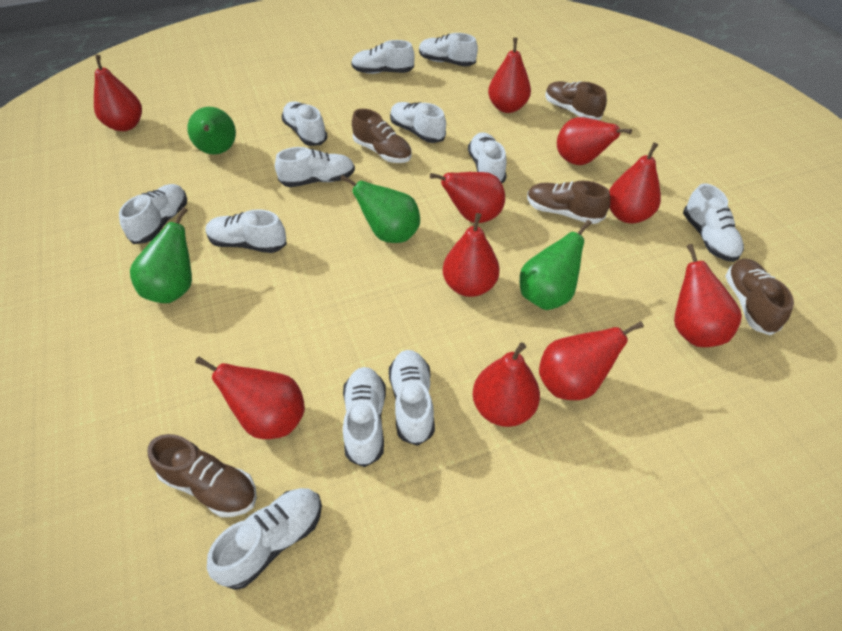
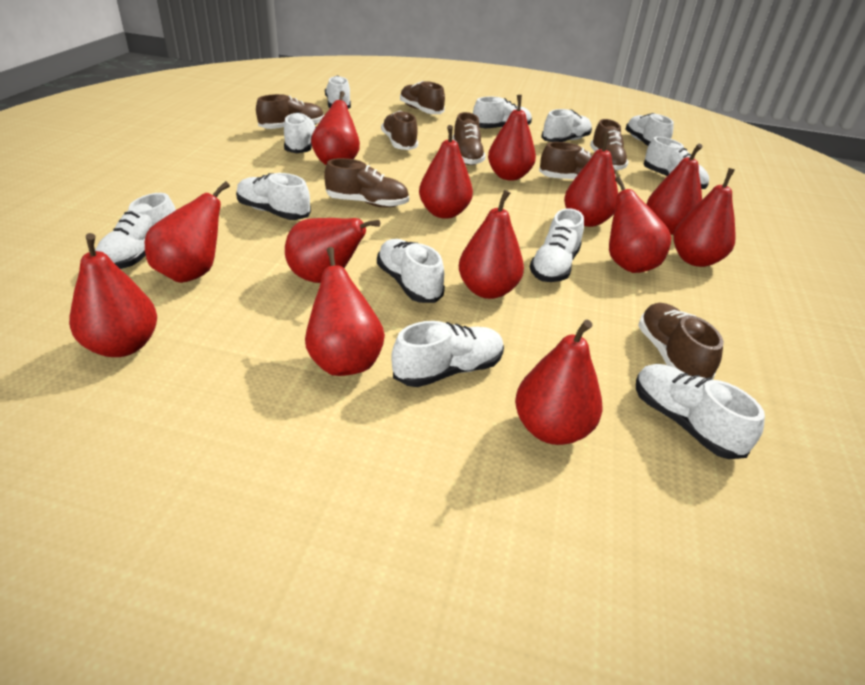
brown shoe: 5 -> 8
green pear: 4 -> 0
red pear: 10 -> 13

